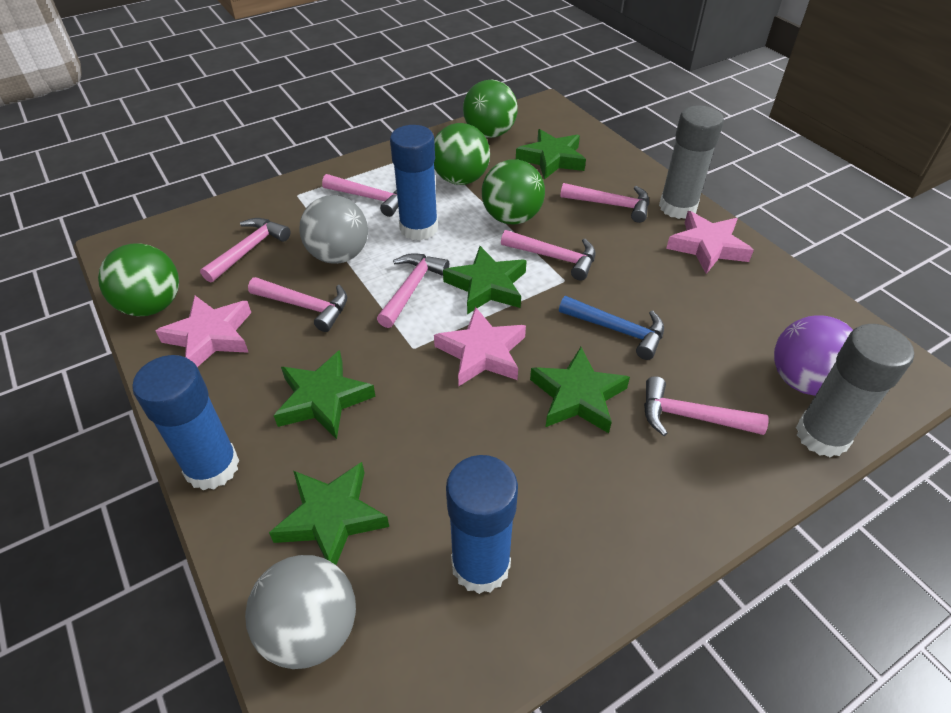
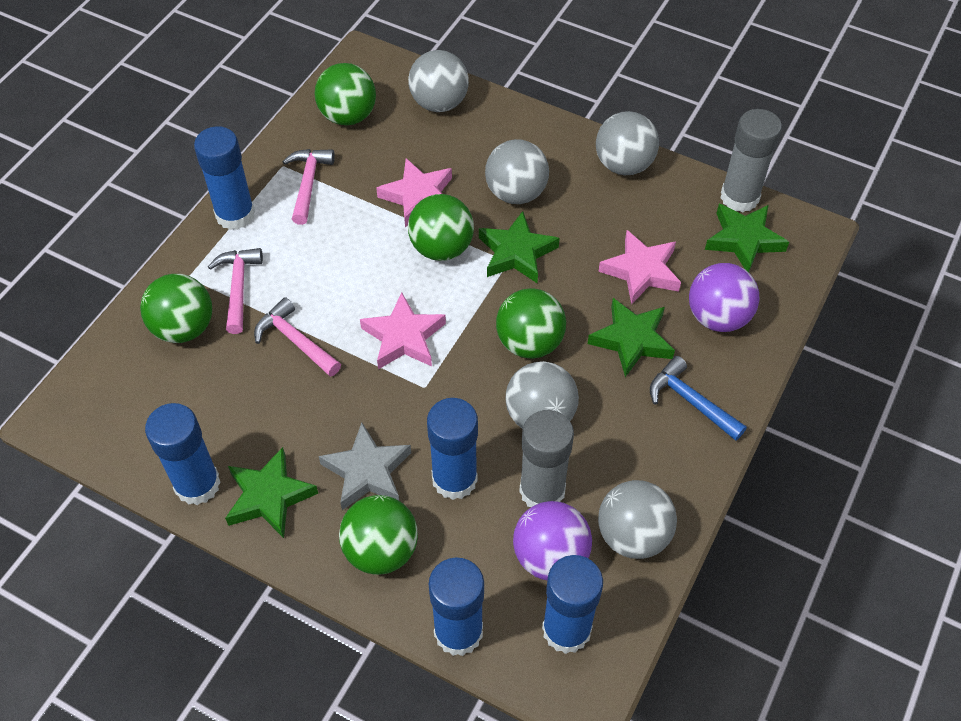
blue glue stick: 3 -> 5
green ball: 4 -> 5
green star: 5 -> 4
grey ball: 2 -> 5
grey star: 0 -> 1
pink hammer: 7 -> 3
purple ball: 1 -> 2

